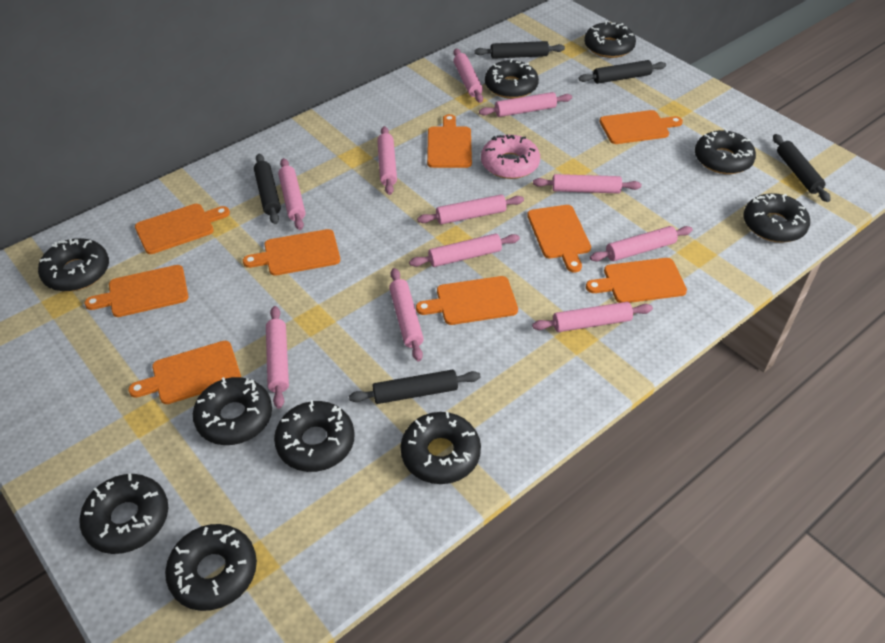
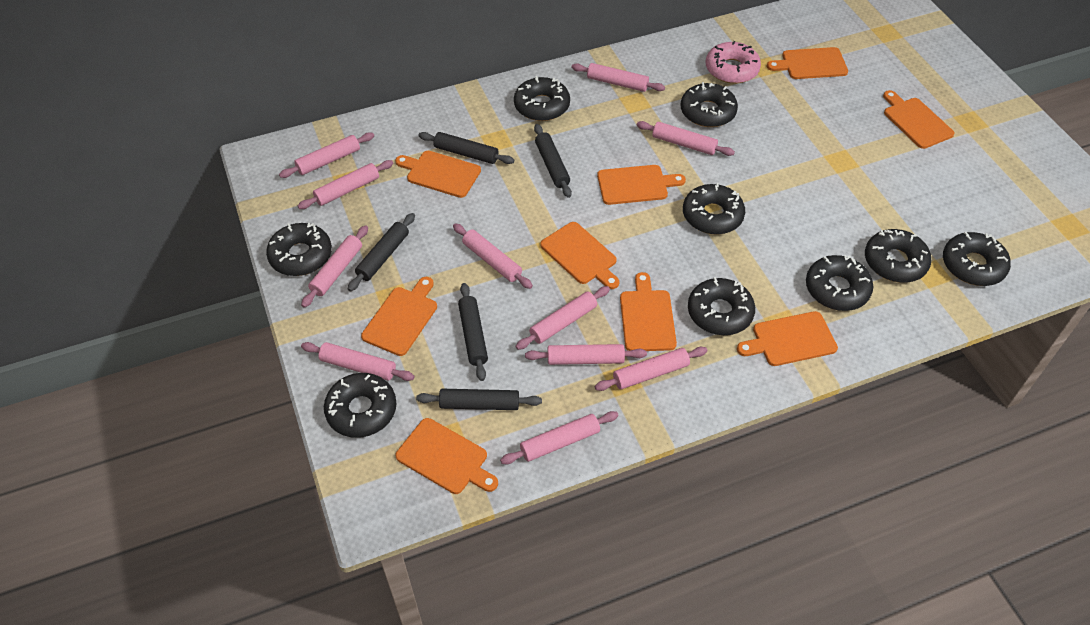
black donut: 10 -> 9

